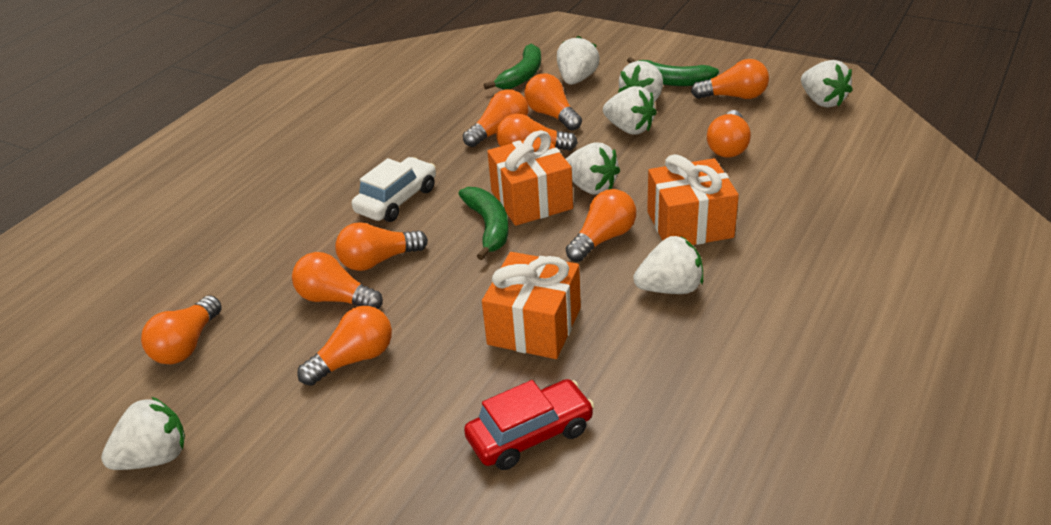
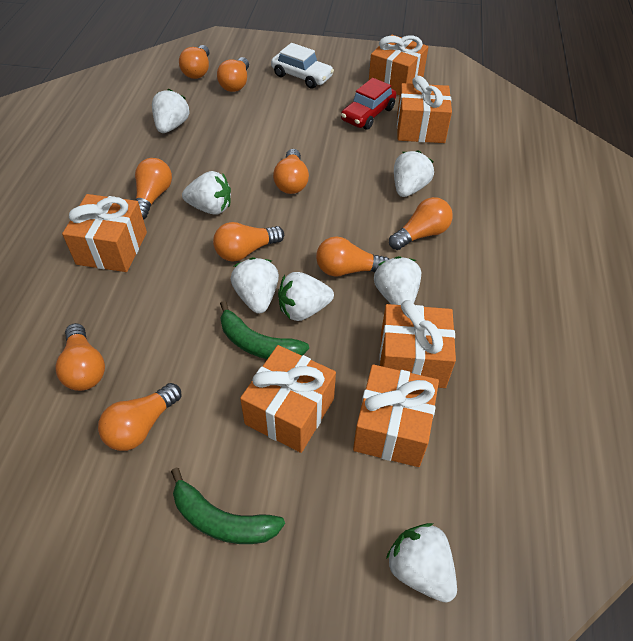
green banana: 3 -> 2
orange gift: 3 -> 6
orange light bulb: 10 -> 9

